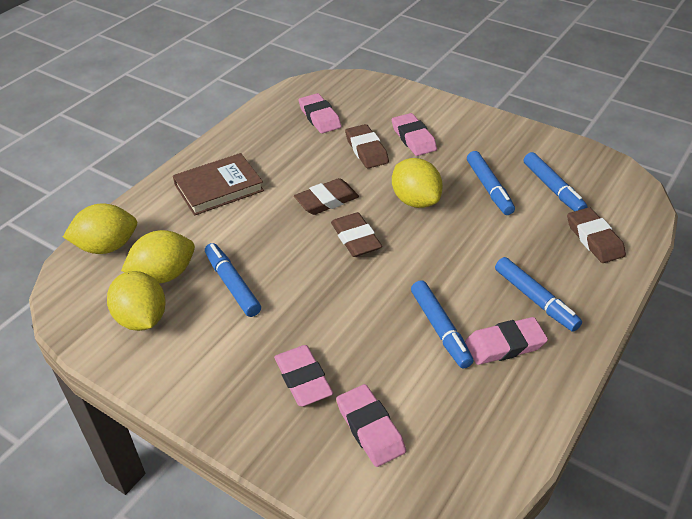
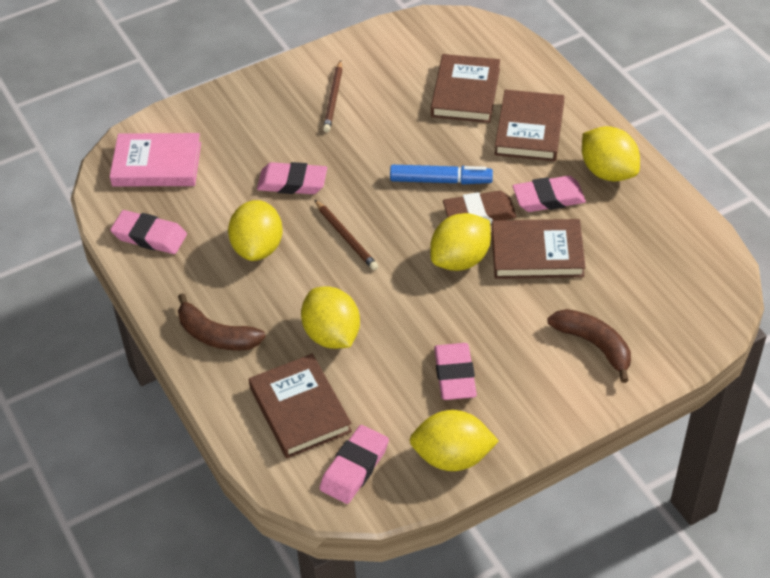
blue marker: 5 -> 1
brown banana: 0 -> 2
brown book: 1 -> 4
brown eraser: 4 -> 1
brown pencil: 0 -> 2
pink book: 0 -> 1
yellow lemon: 4 -> 5

